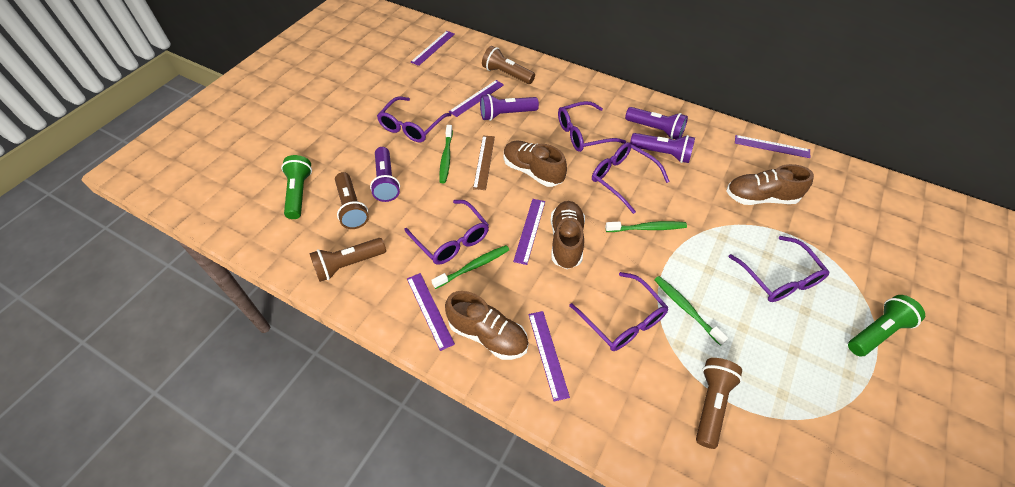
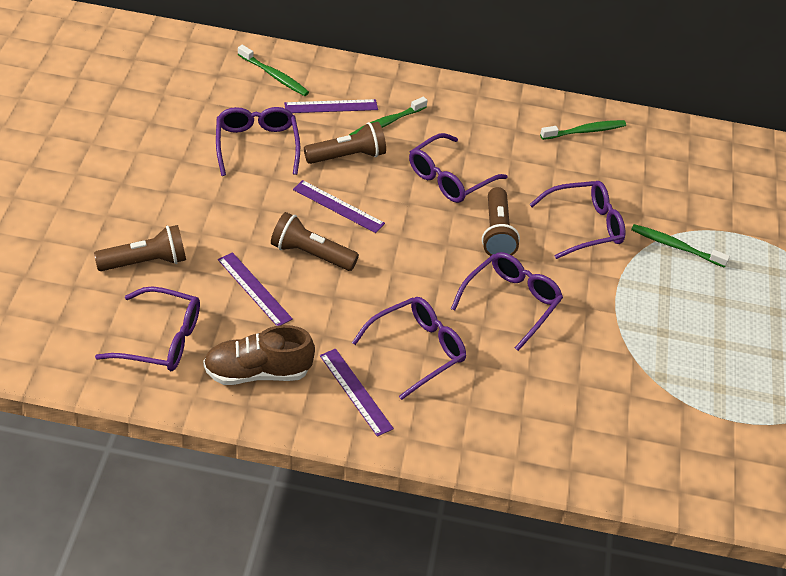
brown ruler: 1 -> 0
brown shoe: 4 -> 1
green flashlight: 2 -> 0
purple flashlight: 4 -> 0
purple ruler: 6 -> 4

